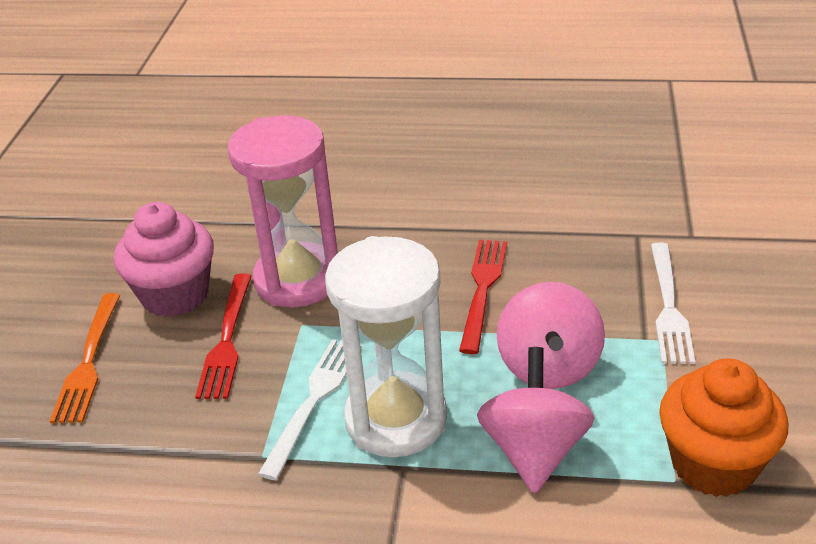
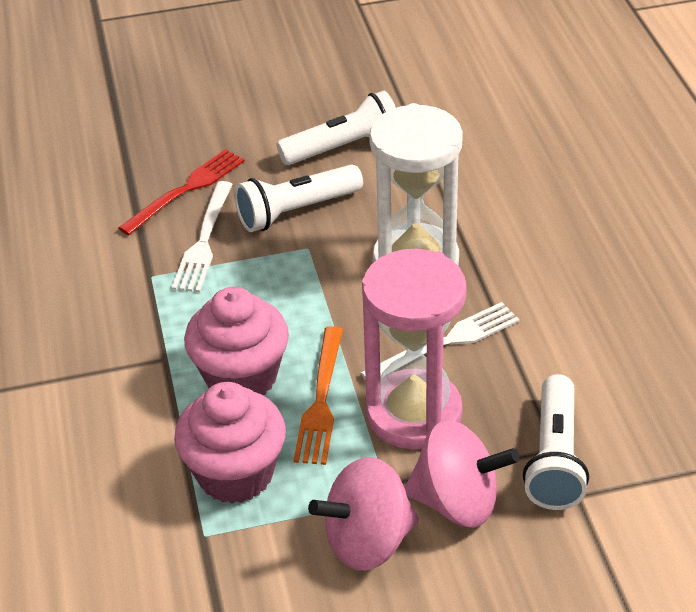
orange cupcake: 1 -> 0
pink cupcake: 1 -> 2
red fork: 2 -> 1
white flashlight: 0 -> 3

